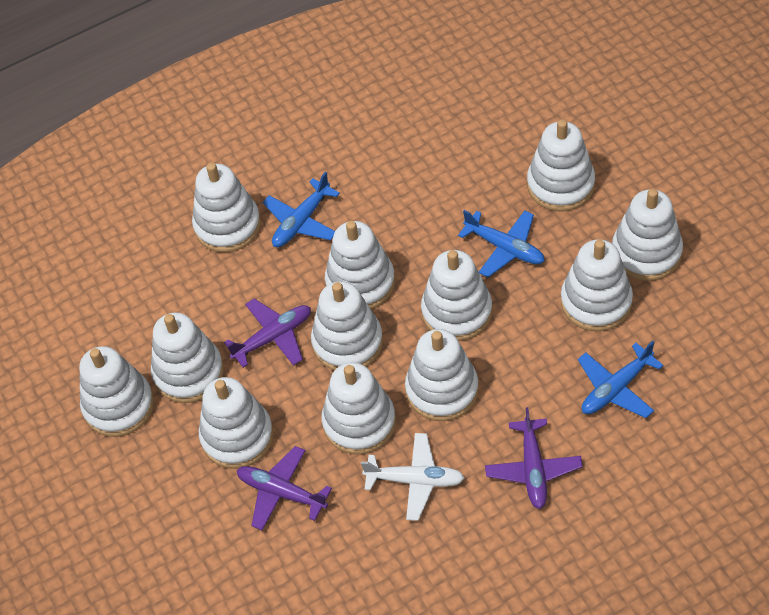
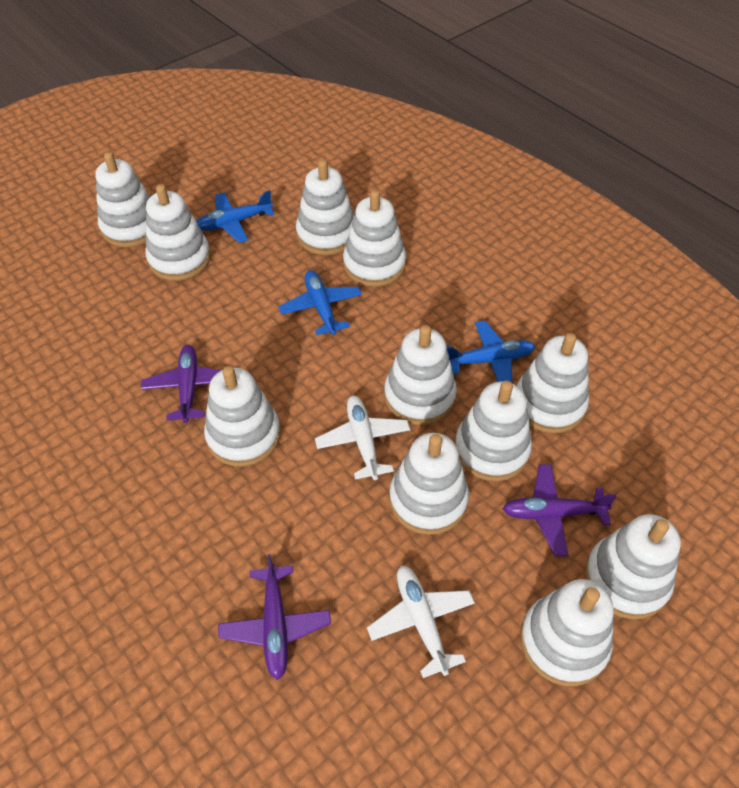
white plane: 1 -> 2
white stacking toy: 12 -> 11

